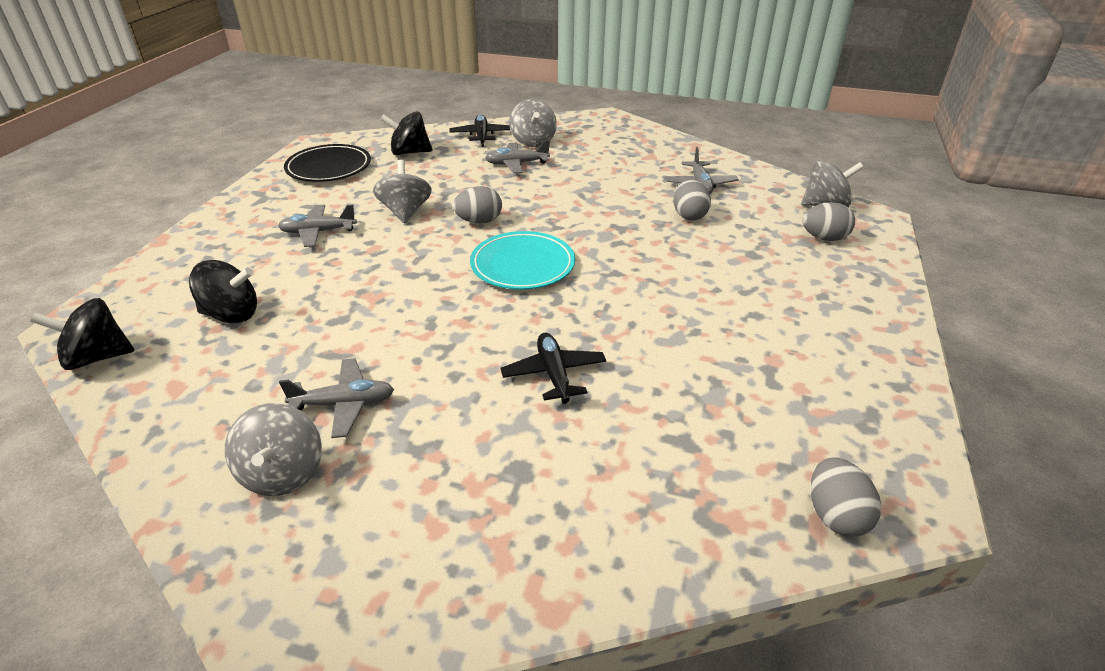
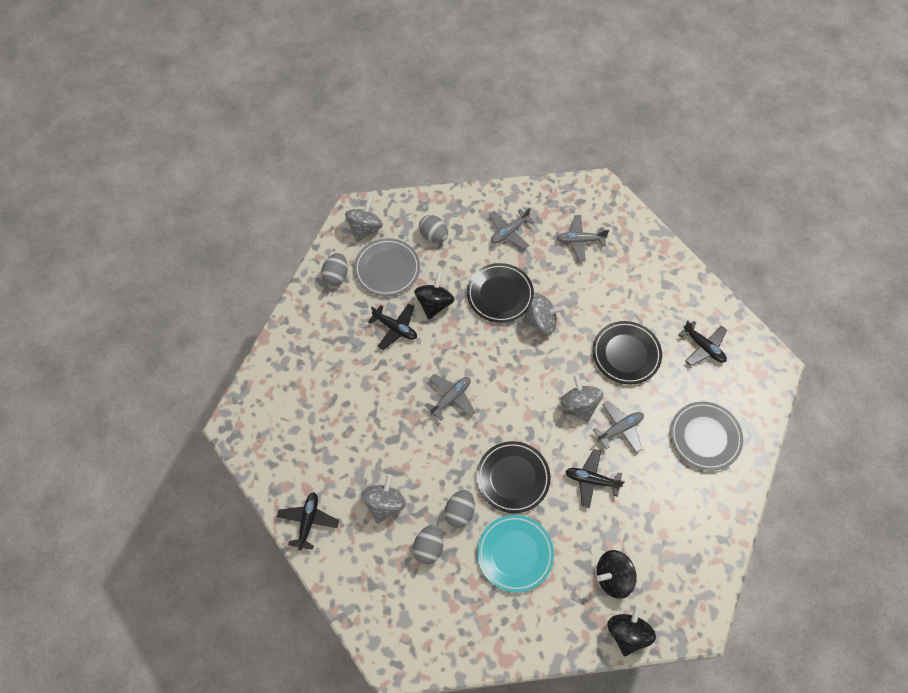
black plane: 2 -> 4
black plate: 1 -> 3
grey plate: 0 -> 2

